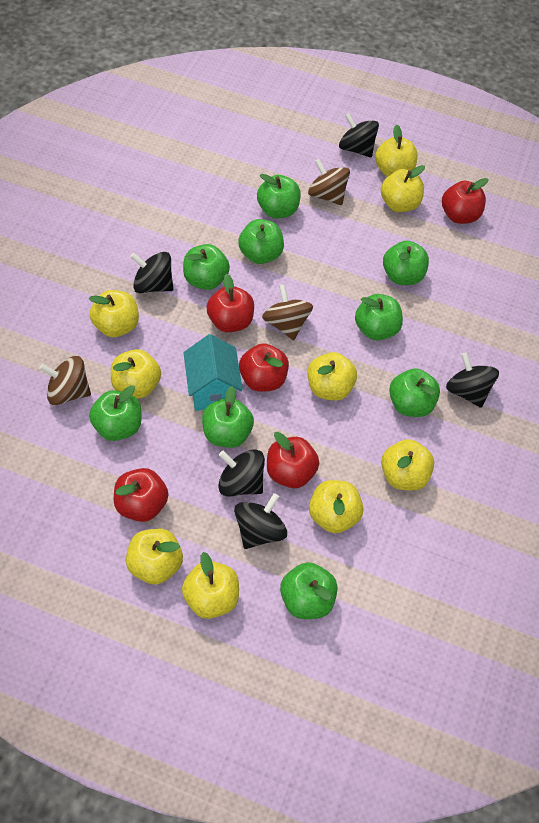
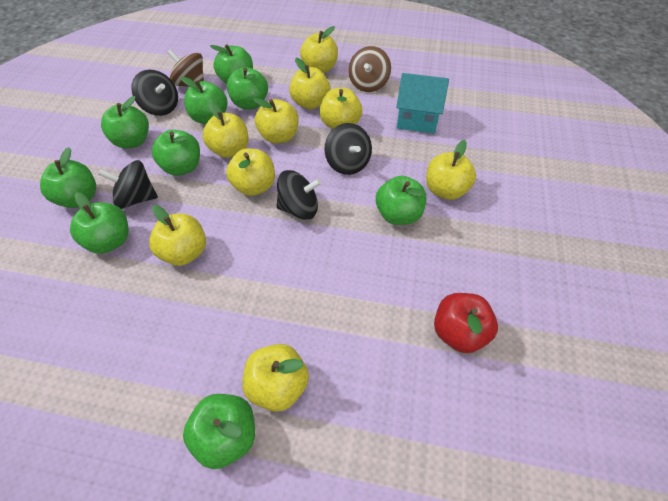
black spinning top: 5 -> 4
brown spinning top: 3 -> 2
red apple: 5 -> 1

